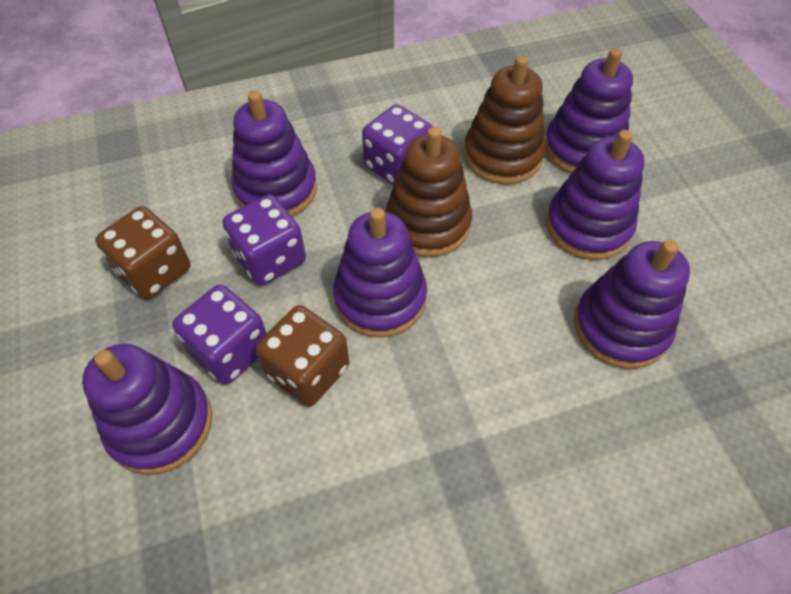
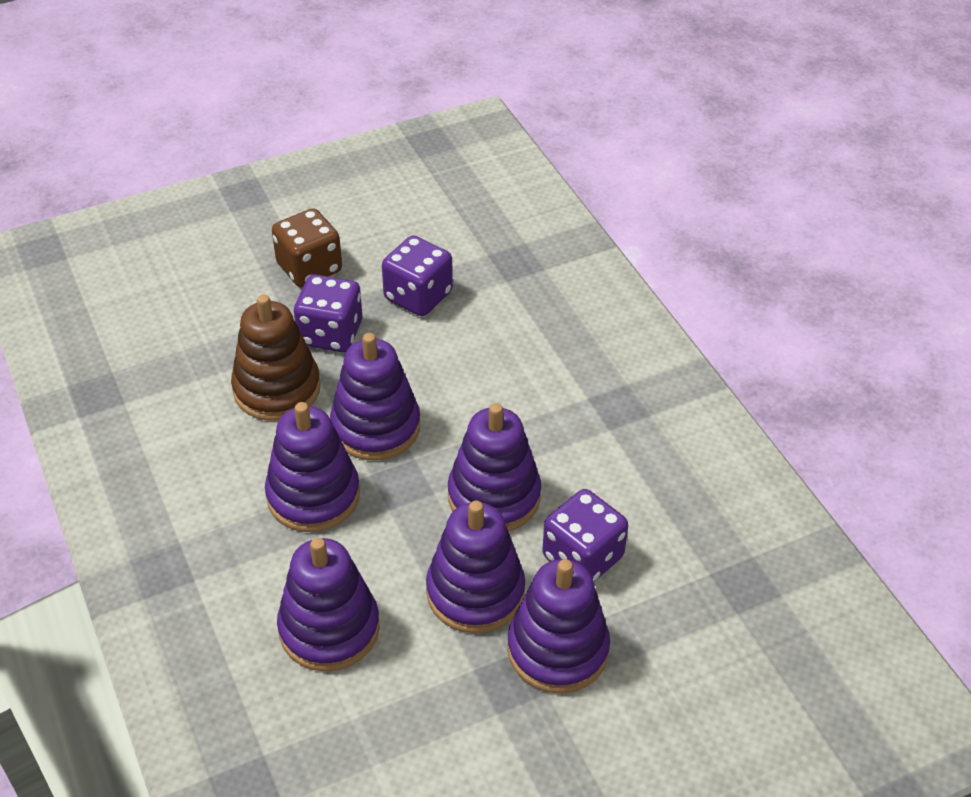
brown dice: 2 -> 1
brown stacking toy: 2 -> 1

